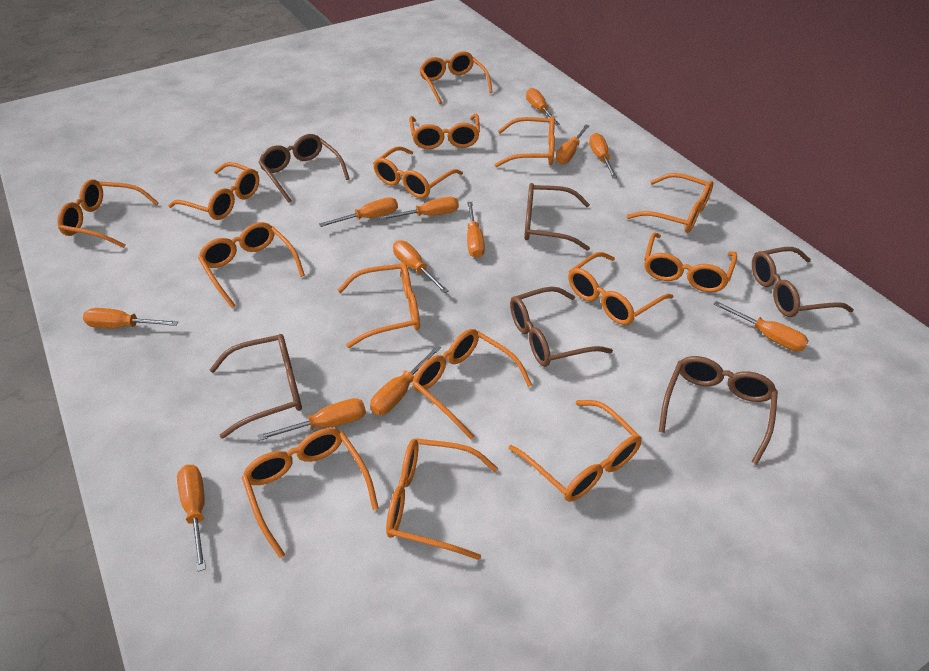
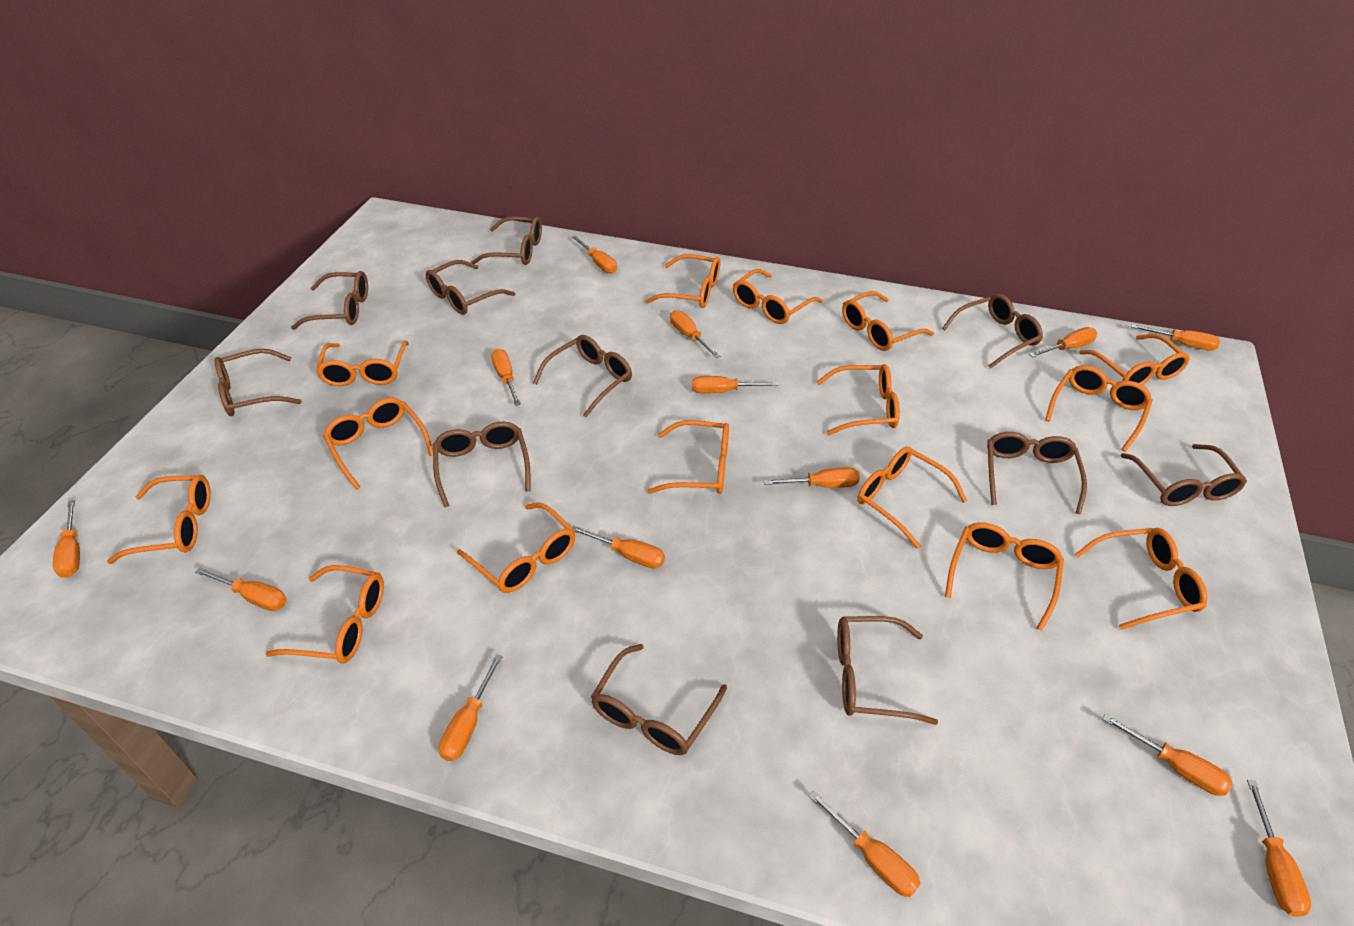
brown glasses: 6 -> 11
orange screwdriver: 12 -> 14

